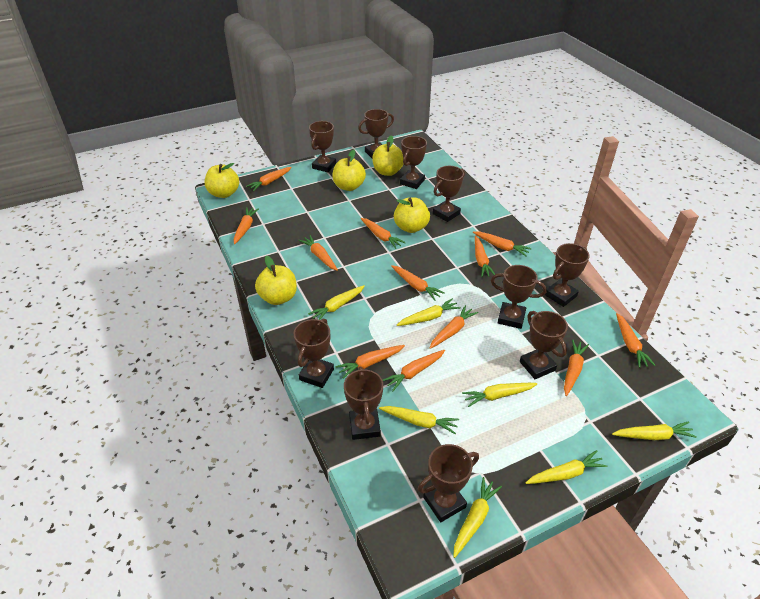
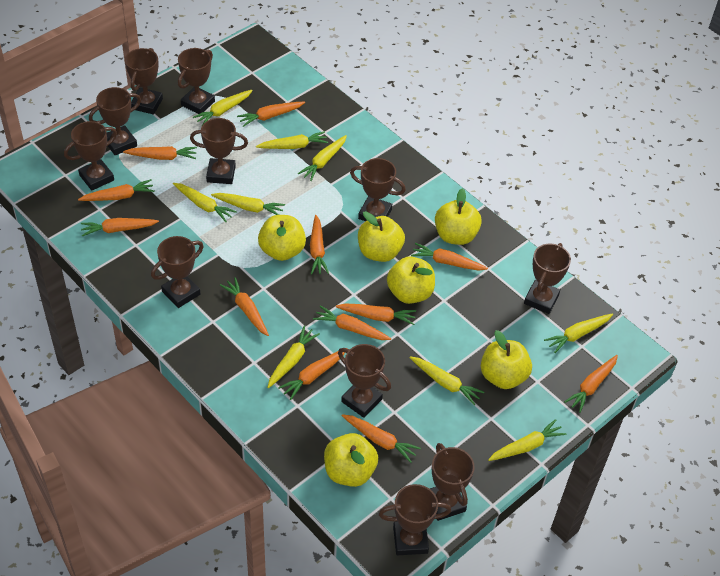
brown trophy: 10 -> 11
yellow apple: 5 -> 6
yellow carrot: 7 -> 9

